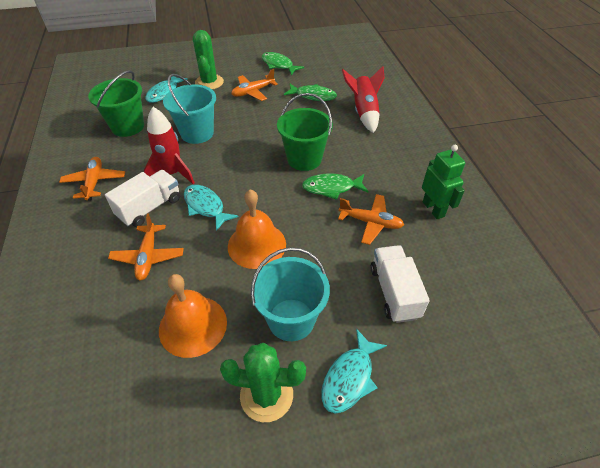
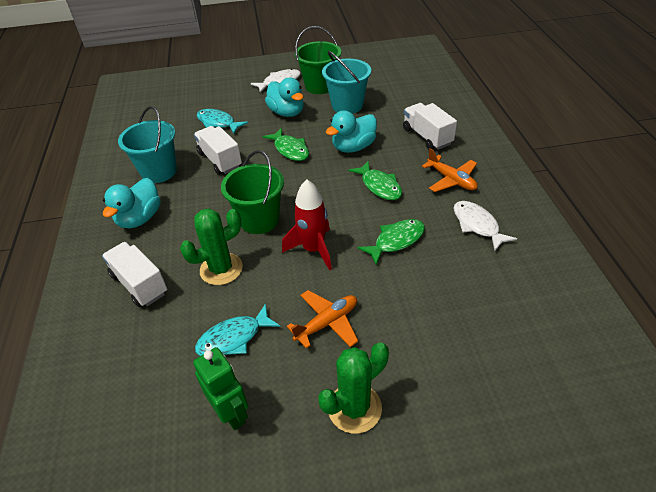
orange bell: 2 -> 0
orange plane: 4 -> 2
red rocket: 2 -> 1
turquoise duck: 0 -> 3
turquoise fish: 3 -> 2
white fish: 0 -> 2
white truck: 2 -> 3

